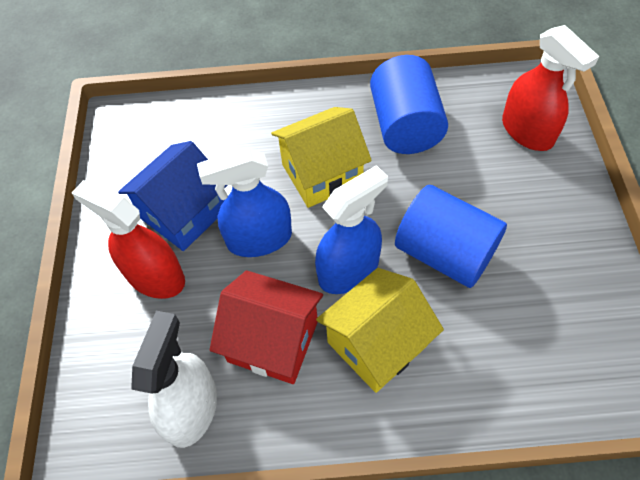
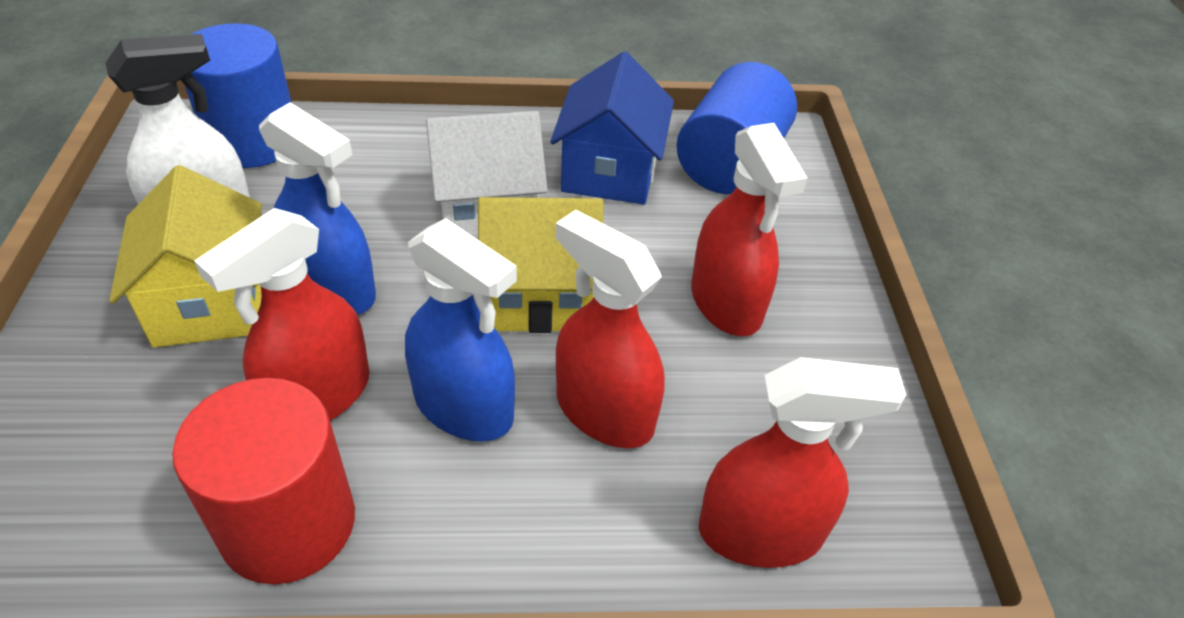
red cylinder: 0 -> 1
red house: 1 -> 0
red spray bottle: 2 -> 4
white house: 0 -> 1

